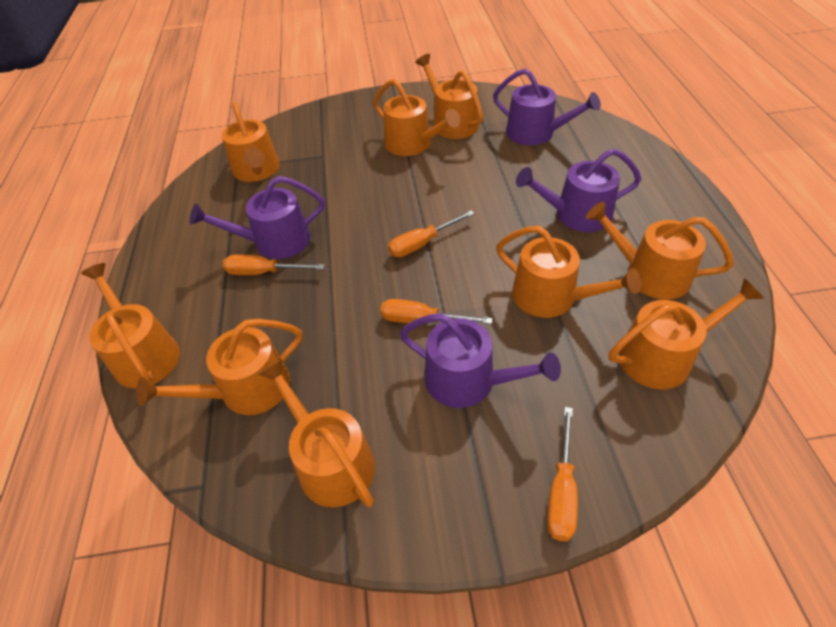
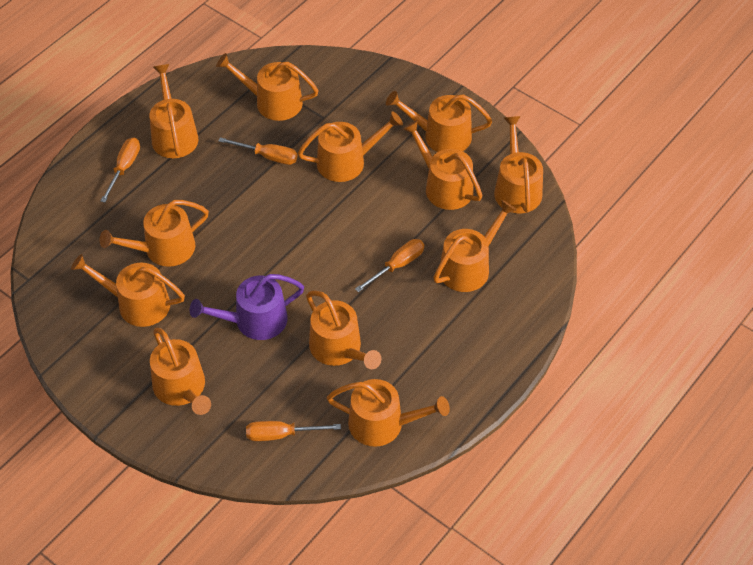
orange watering can: 9 -> 12
purple watering can: 4 -> 1

